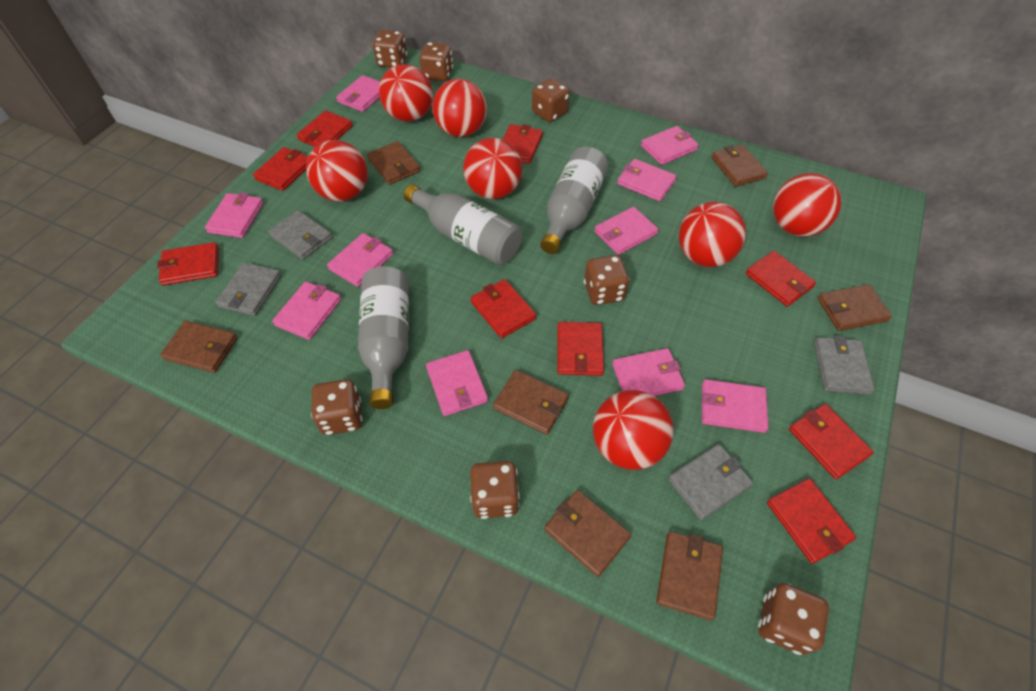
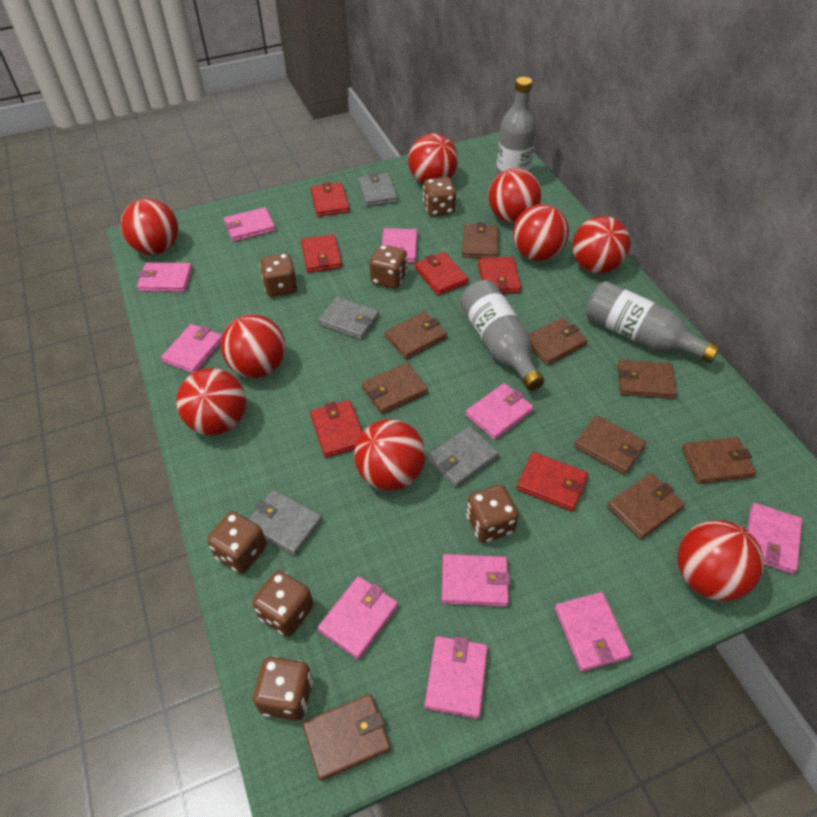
brown wallet: 7 -> 9
red ball: 7 -> 9
red wallet: 9 -> 6

